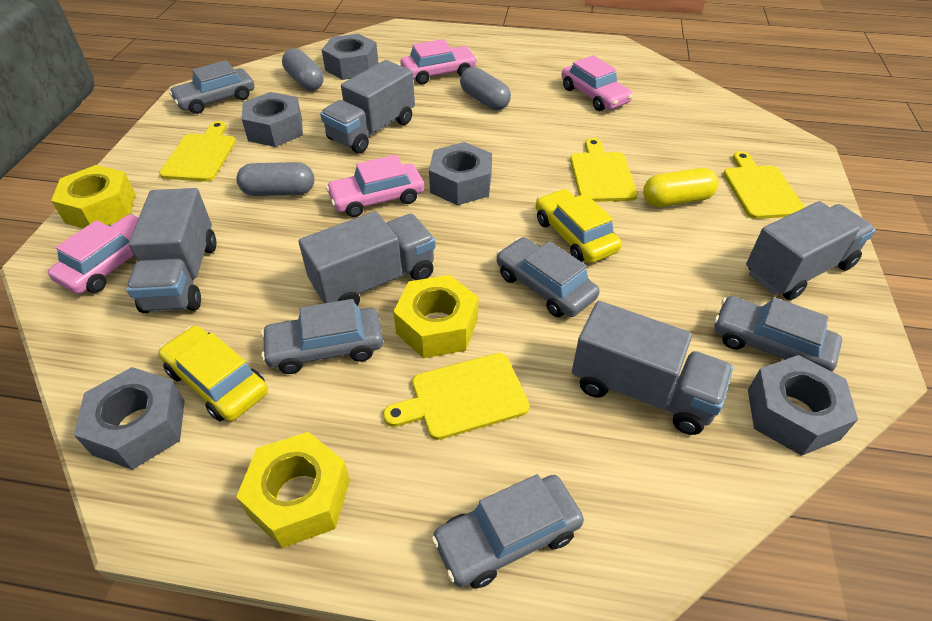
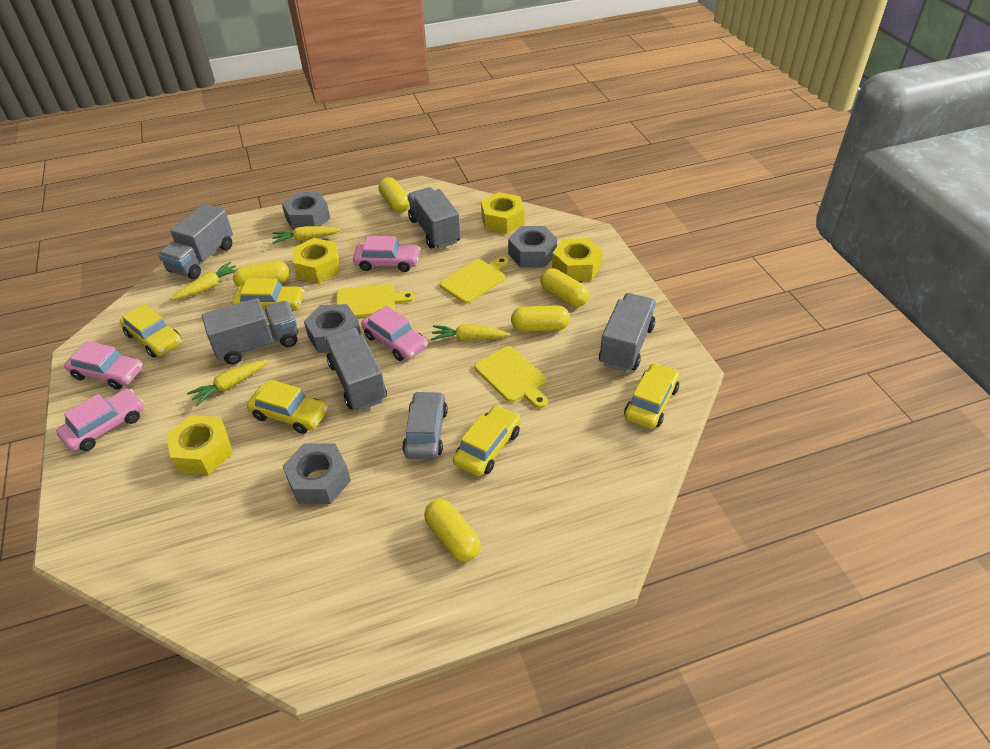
grey capsule: 3 -> 0
grey car: 5 -> 1
grey nut: 5 -> 4
yellow capsule: 1 -> 5
yellow car: 2 -> 5
yellow carrot: 0 -> 4
yellow cutting board: 4 -> 3
yellow nut: 3 -> 4

